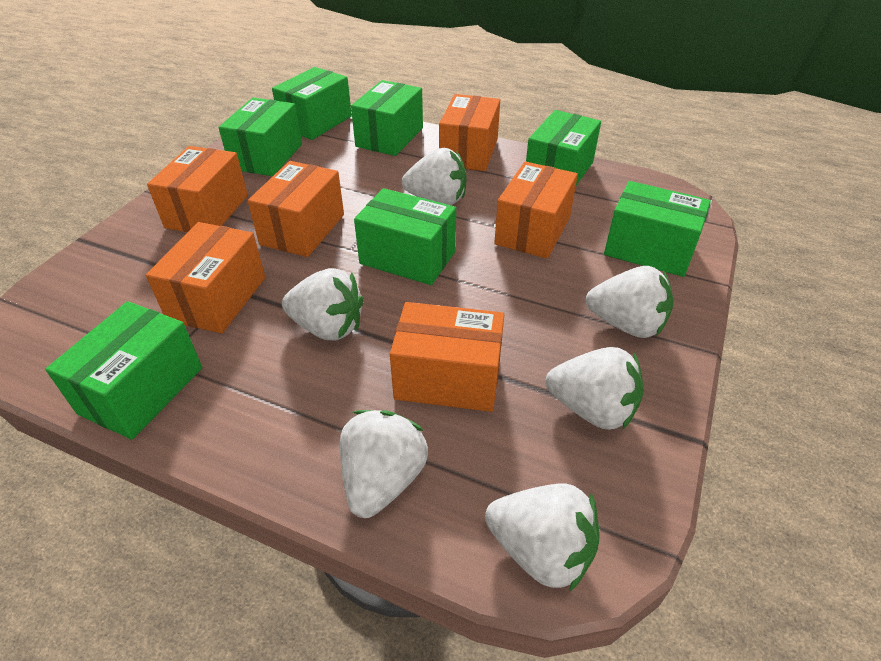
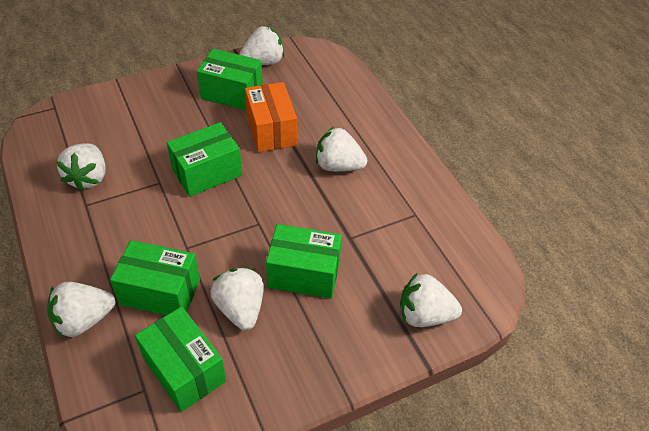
green box: 7 -> 5
orange box: 6 -> 1

